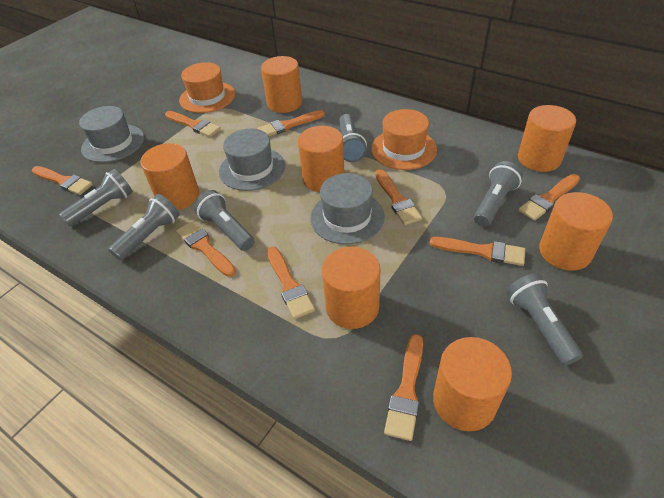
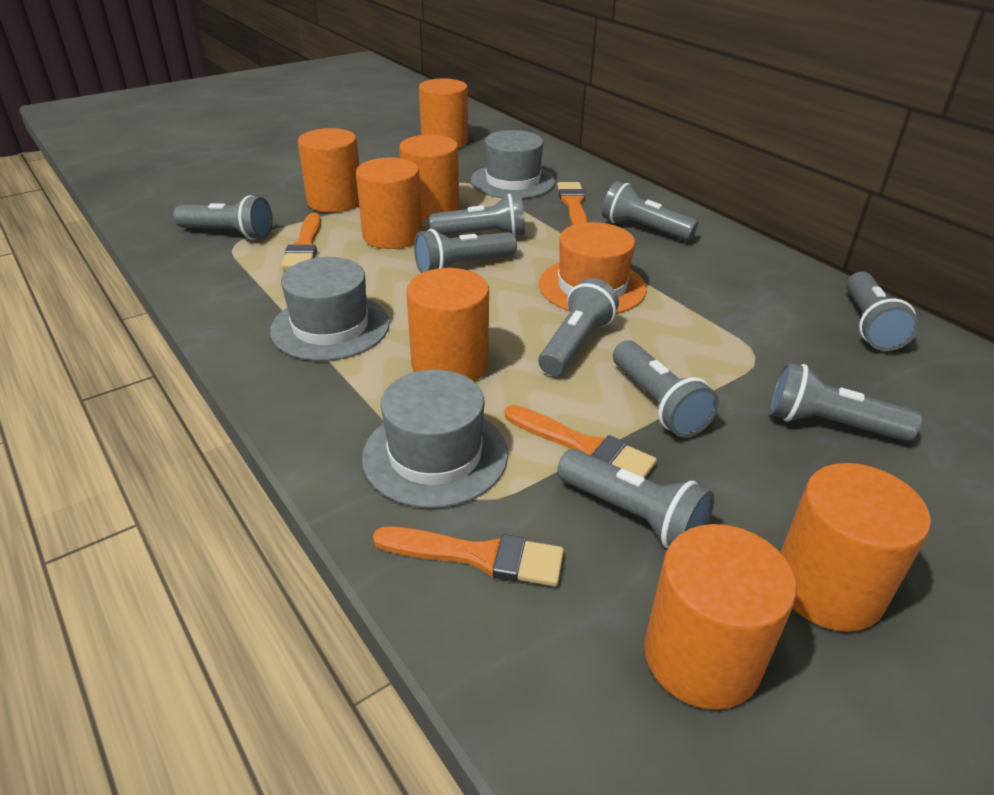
grey flashlight: 6 -> 9
orange brush: 9 -> 4
orange hat: 2 -> 1

